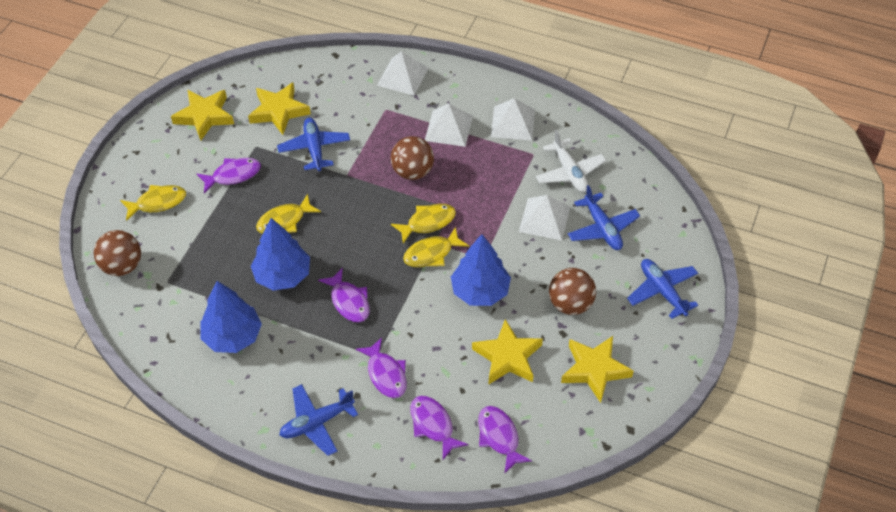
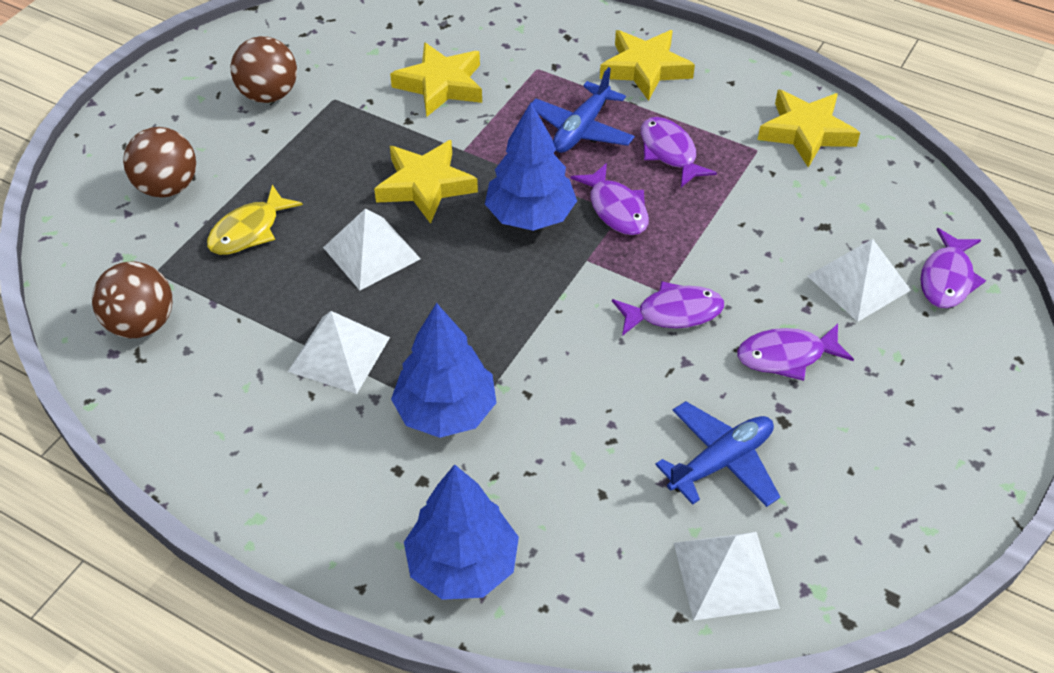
blue plane: 4 -> 2
white plane: 1 -> 0
yellow fish: 4 -> 1

